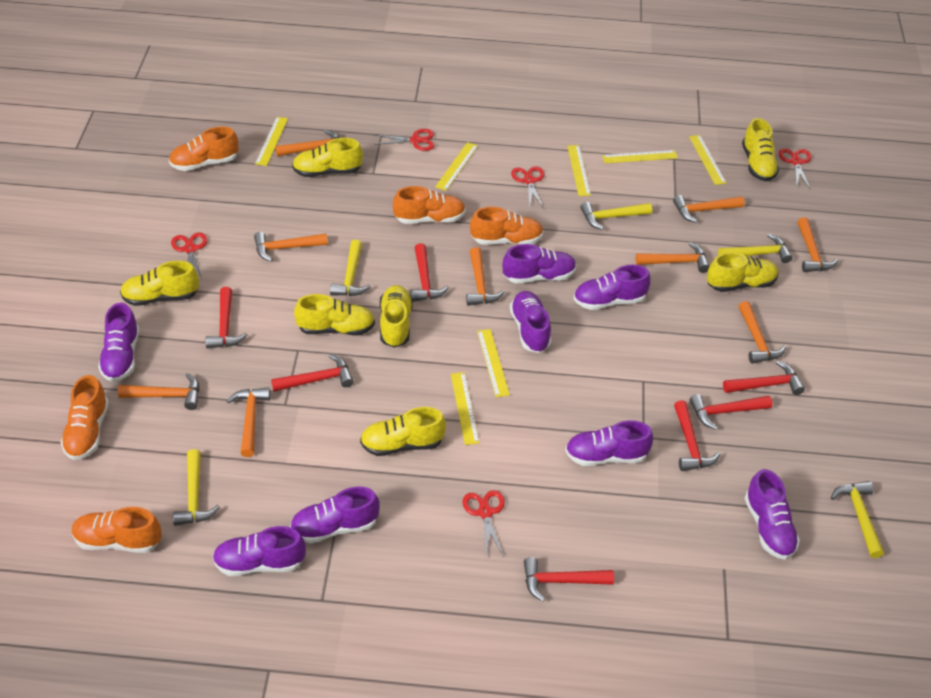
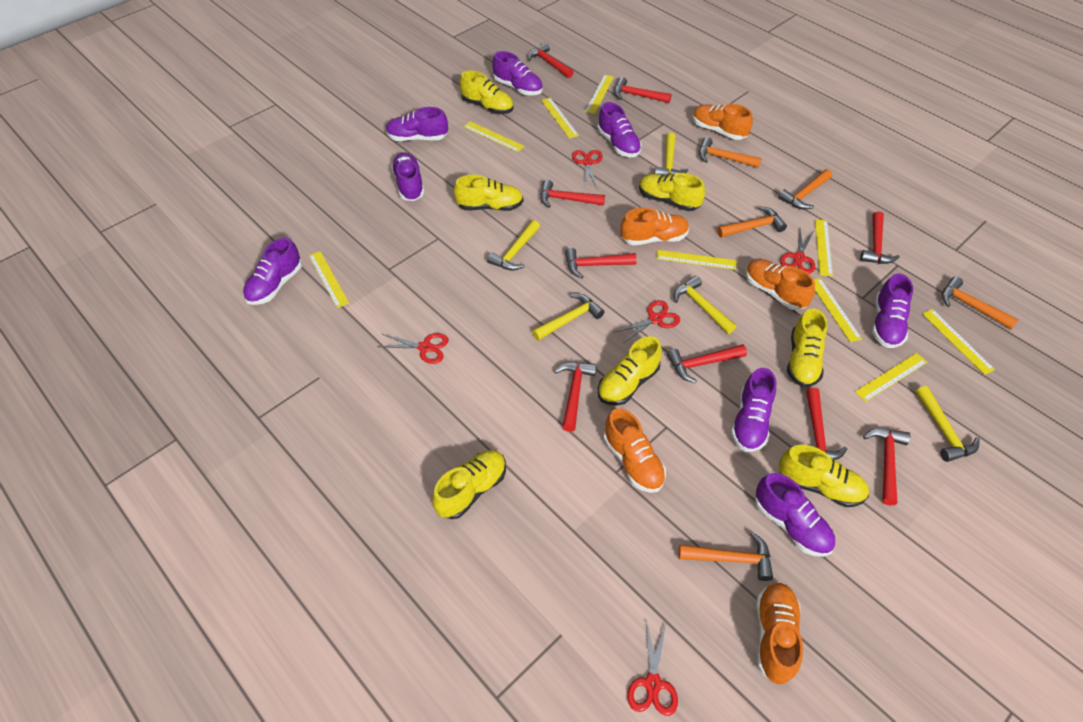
orange hammer: 9 -> 5
red hammer: 7 -> 9
yellow ruler: 7 -> 9

